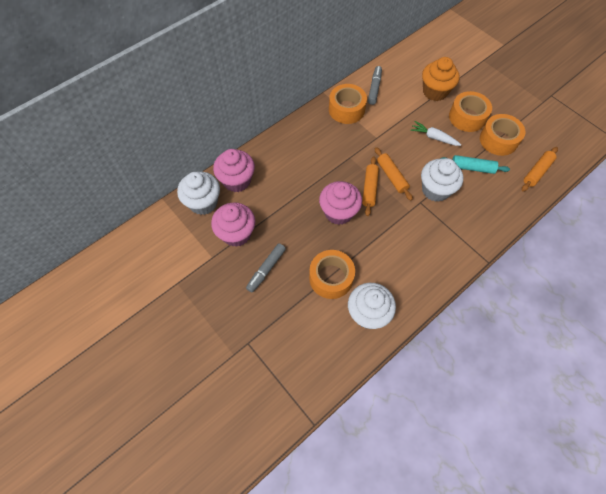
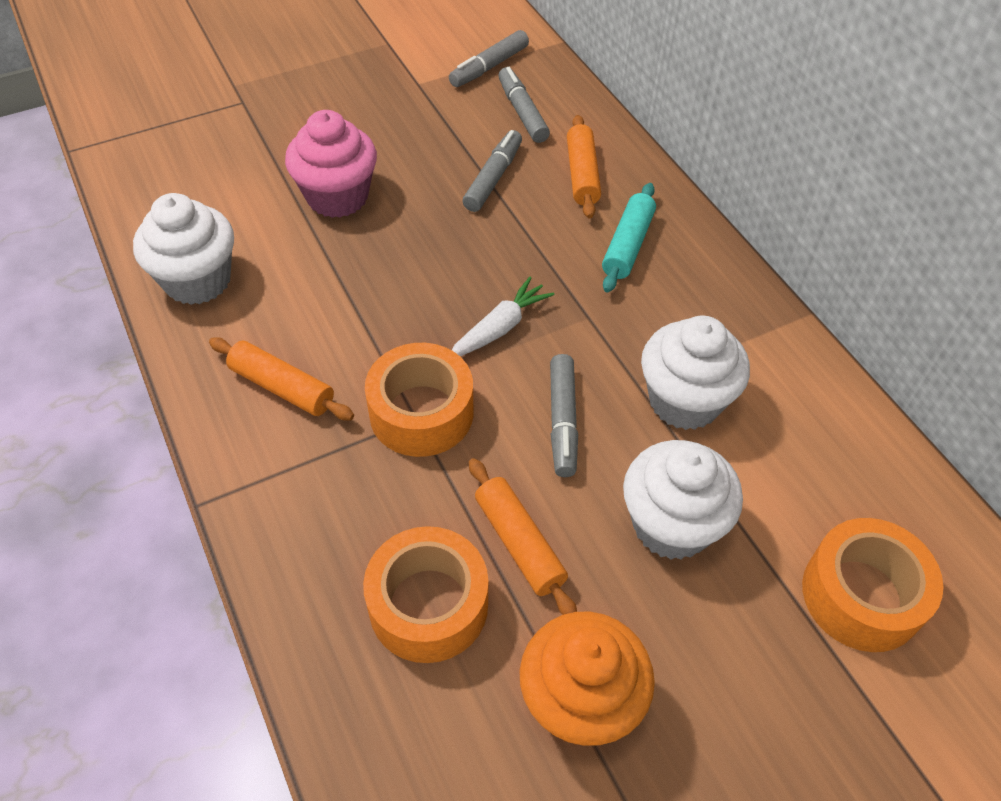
grey marker: 2 -> 4
orange tape: 4 -> 3
pink cupcake: 3 -> 1

